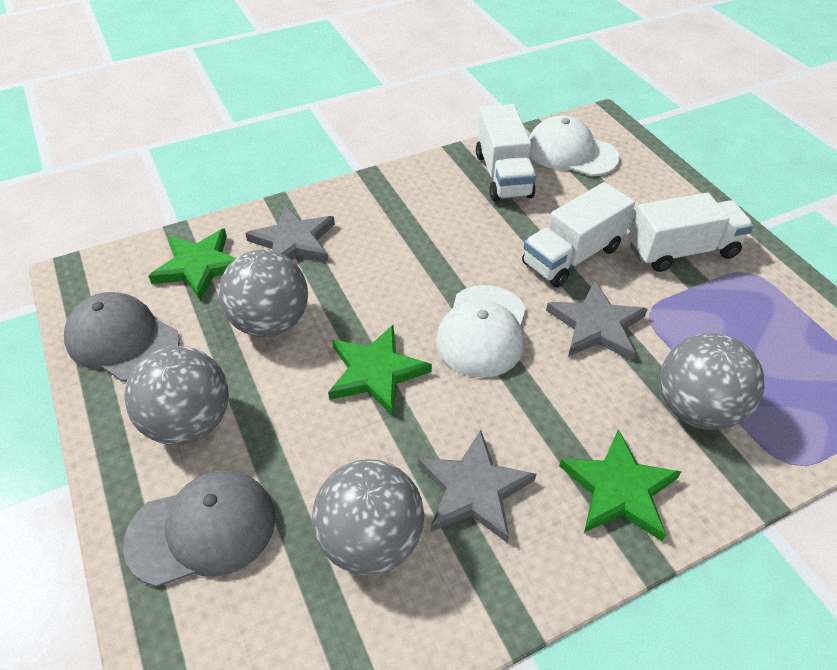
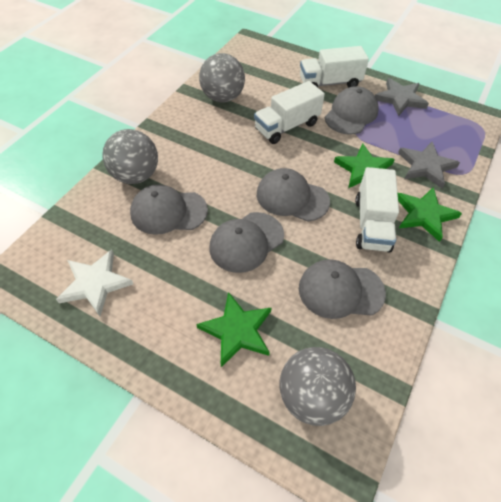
grey ball: 4 -> 3
grey cap: 2 -> 5
grey star: 3 -> 2
white cap: 2 -> 0
white star: 0 -> 1

